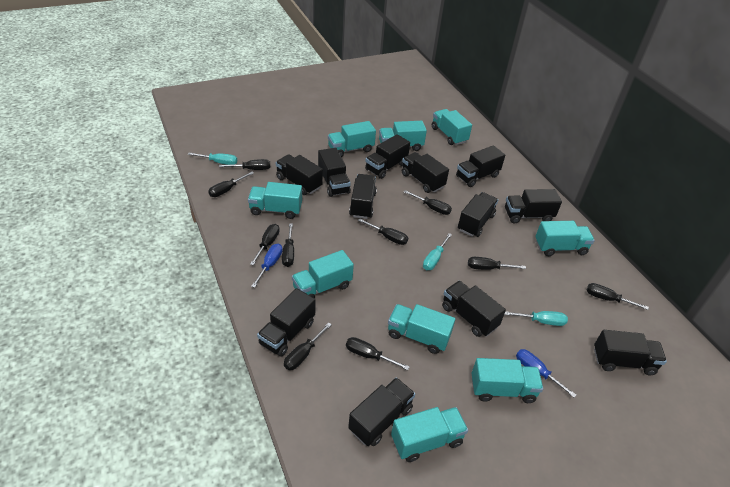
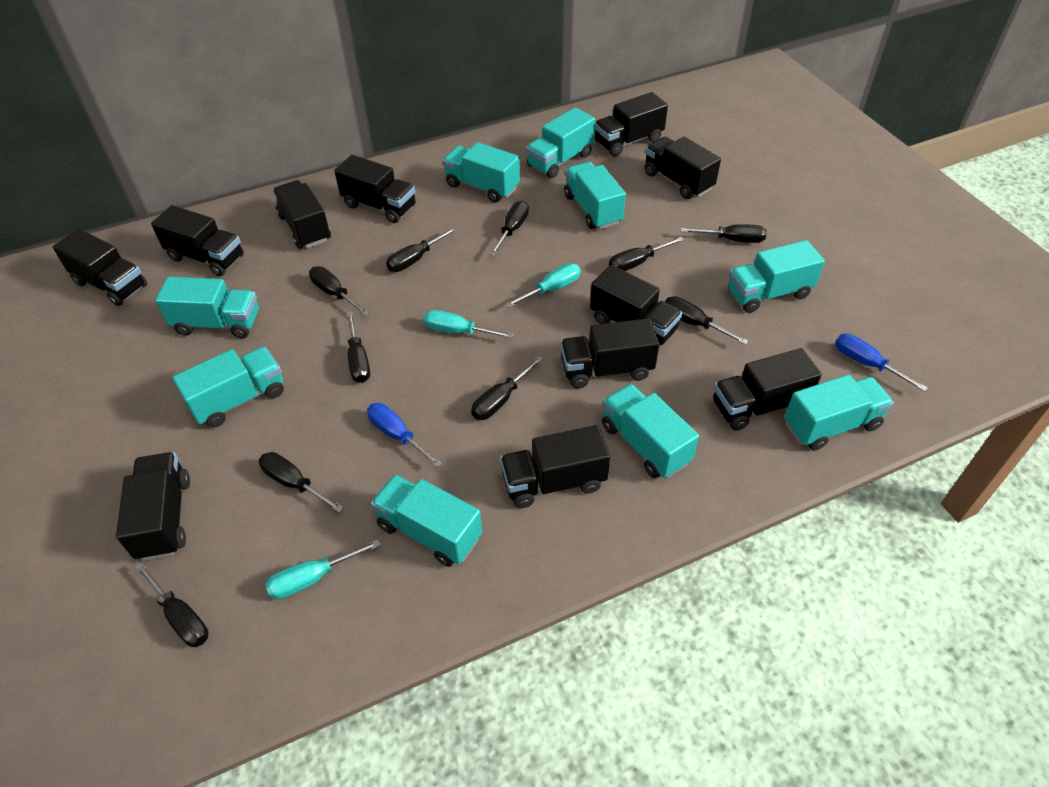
black truck: 12 -> 11

